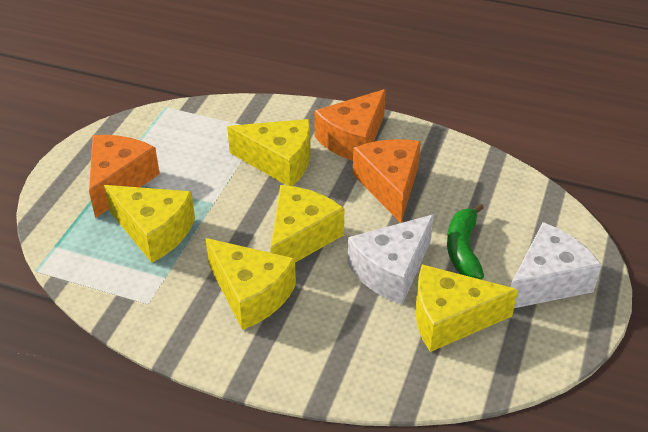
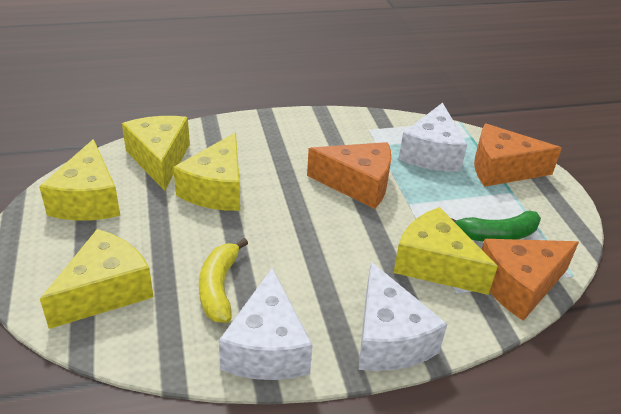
white cheese: 2 -> 3
yellow banana: 0 -> 1

